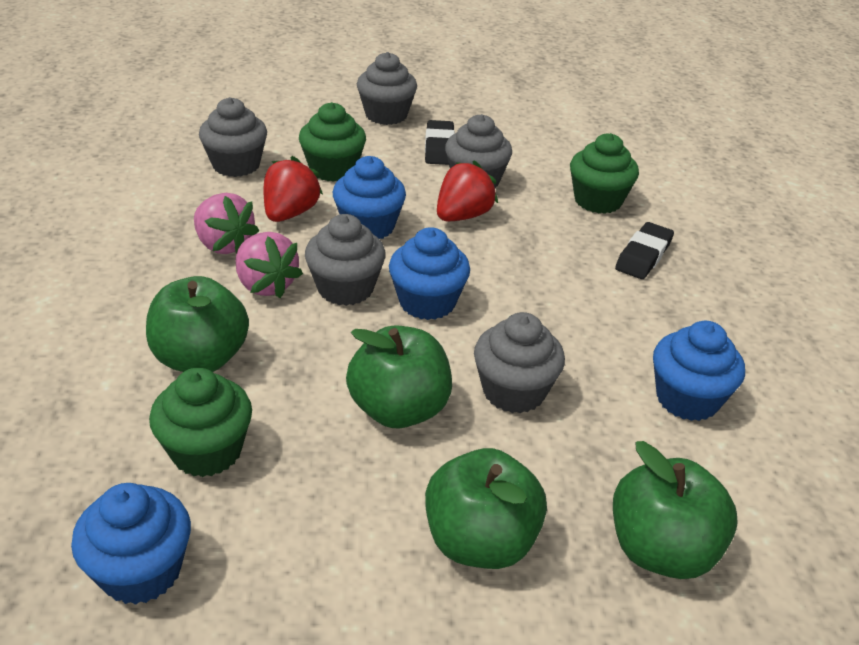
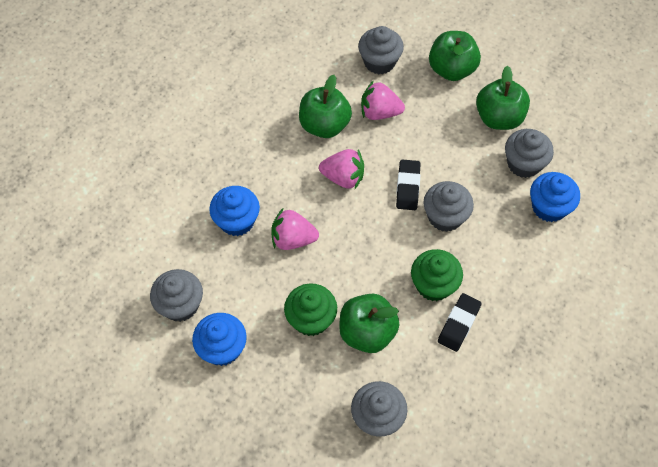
blue cupcake: 4 -> 3
green cupcake: 3 -> 2
pink strawberry: 2 -> 3
red strawberry: 2 -> 0

